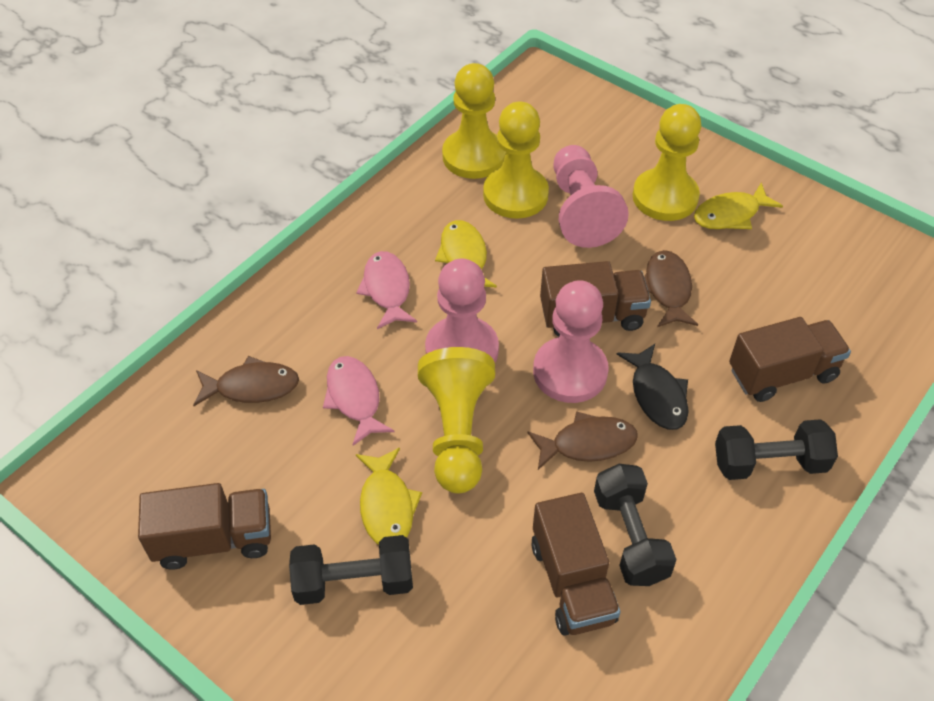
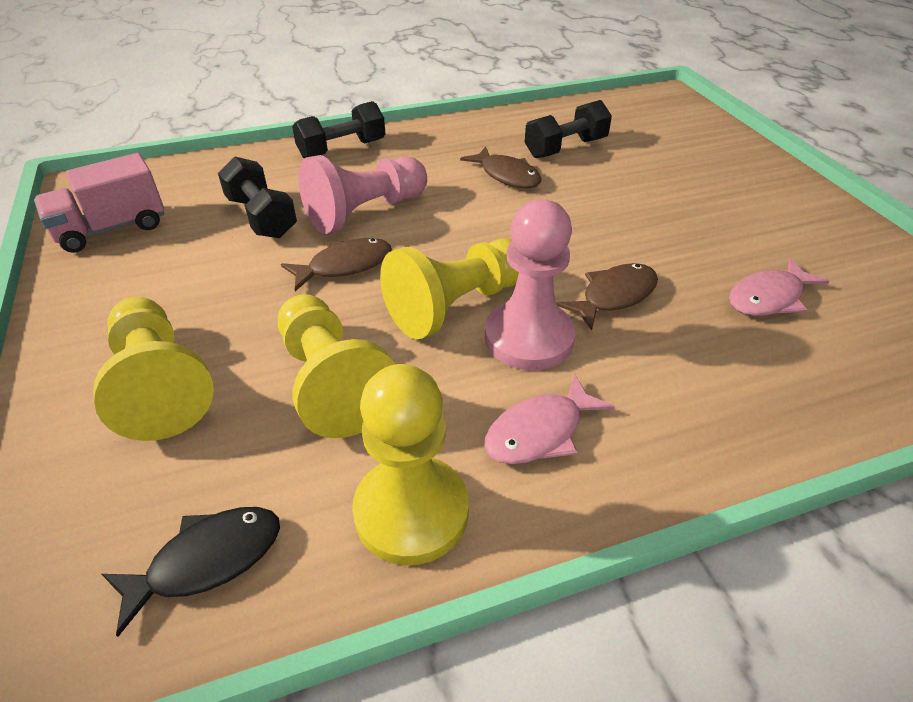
brown truck: 4 -> 0
pink pawn: 3 -> 2
pink truck: 0 -> 1
yellow fish: 3 -> 0

